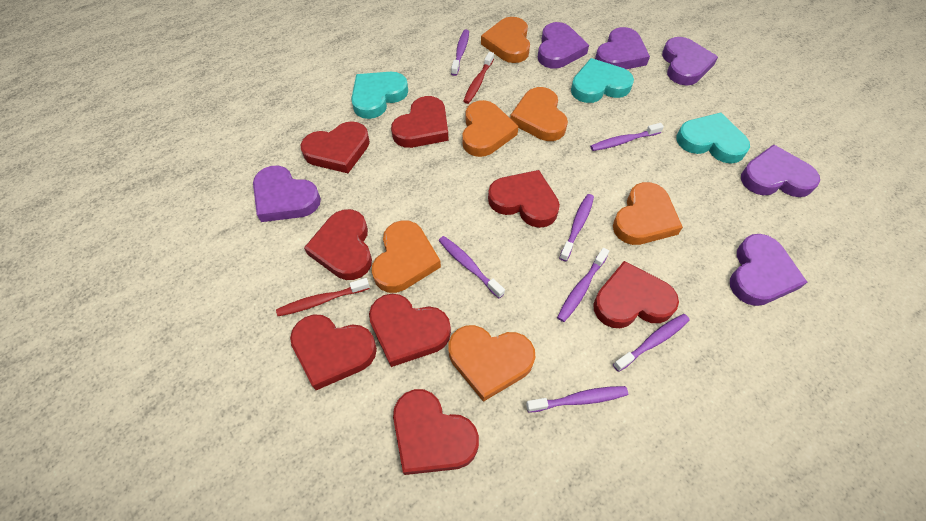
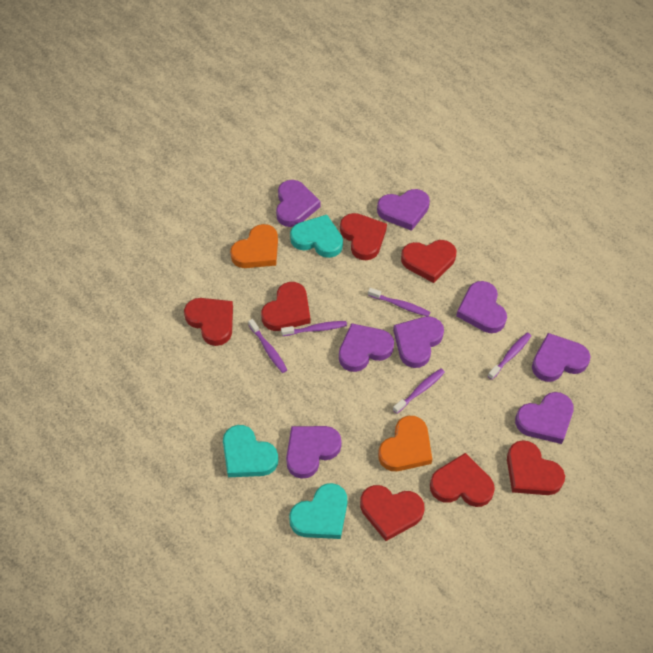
orange heart: 6 -> 2
purple heart: 6 -> 8
purple toothbrush: 7 -> 5
red heart: 8 -> 7
red toothbrush: 2 -> 0

